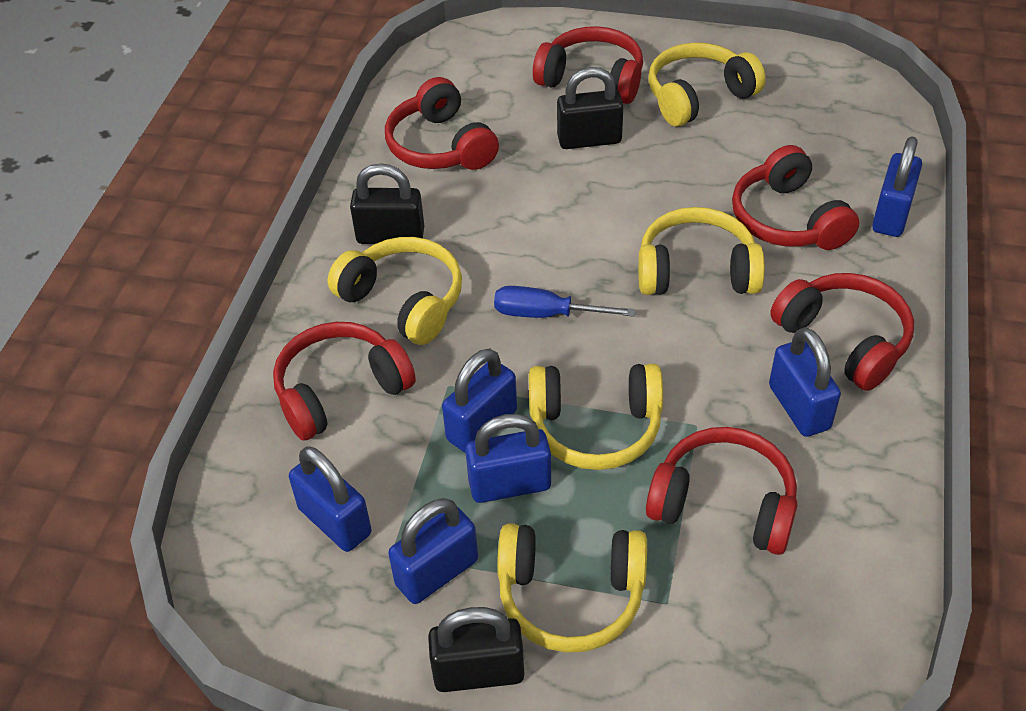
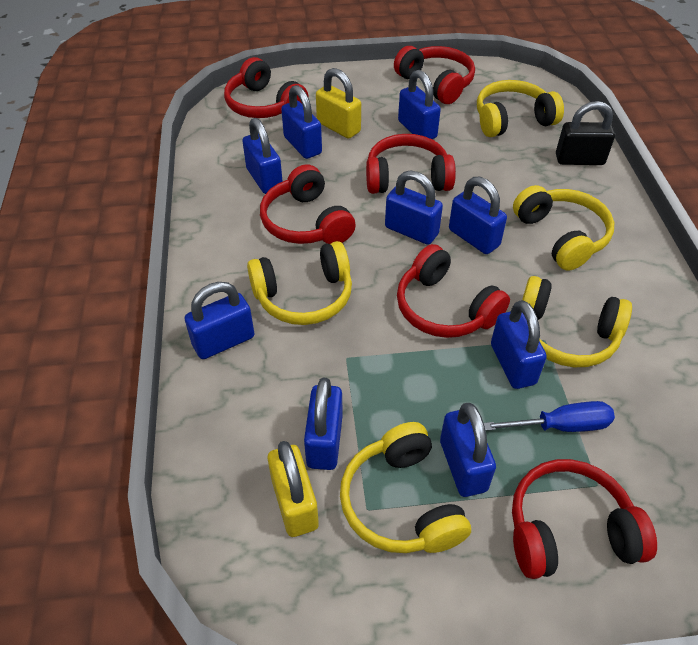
black padlock: 3 -> 1
blue padlock: 6 -> 9
yellow padlock: 0 -> 2

